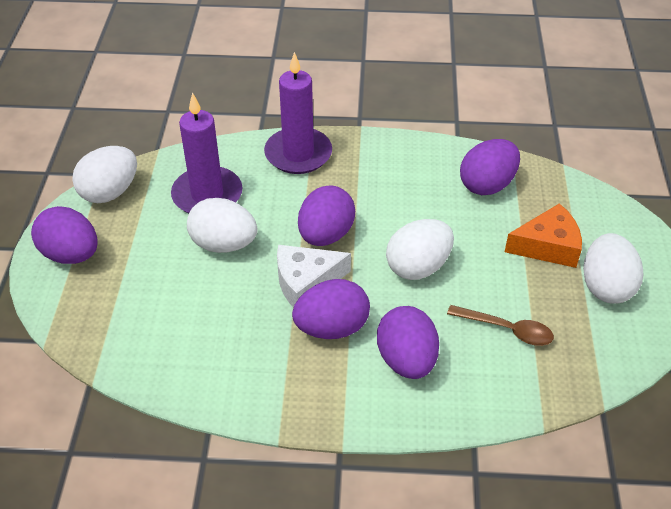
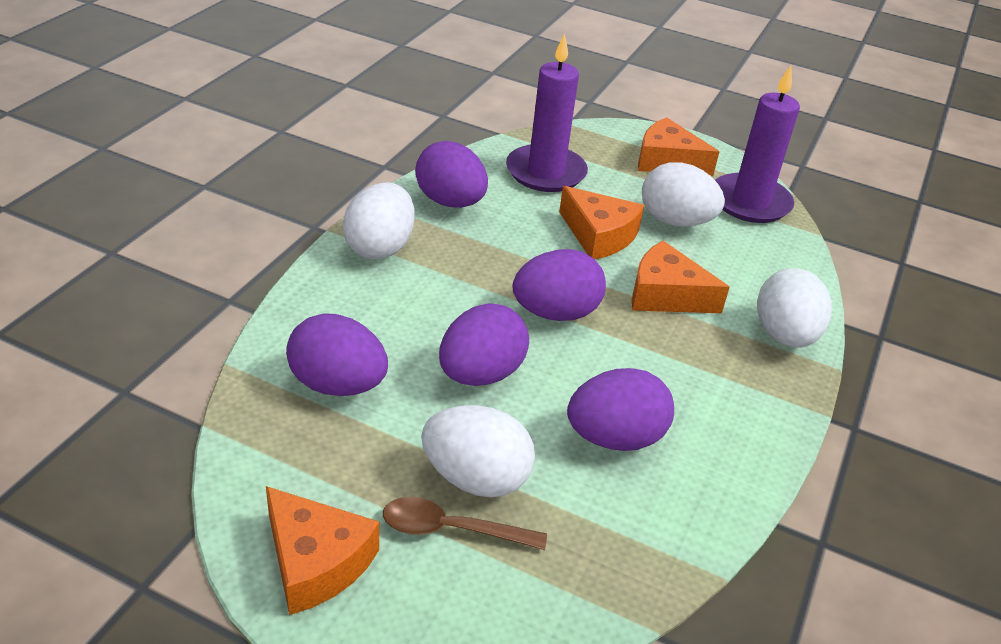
orange cheese: 1 -> 4
white cheese: 1 -> 0

